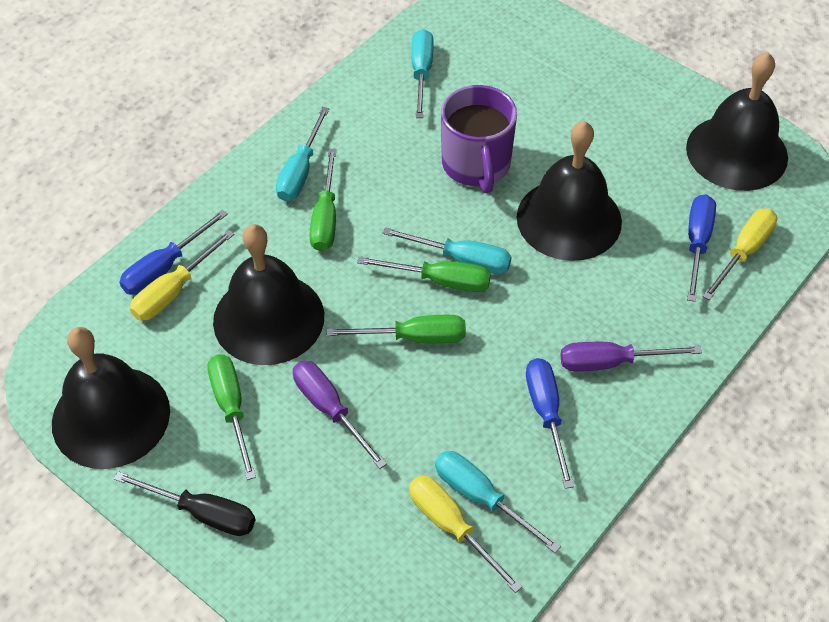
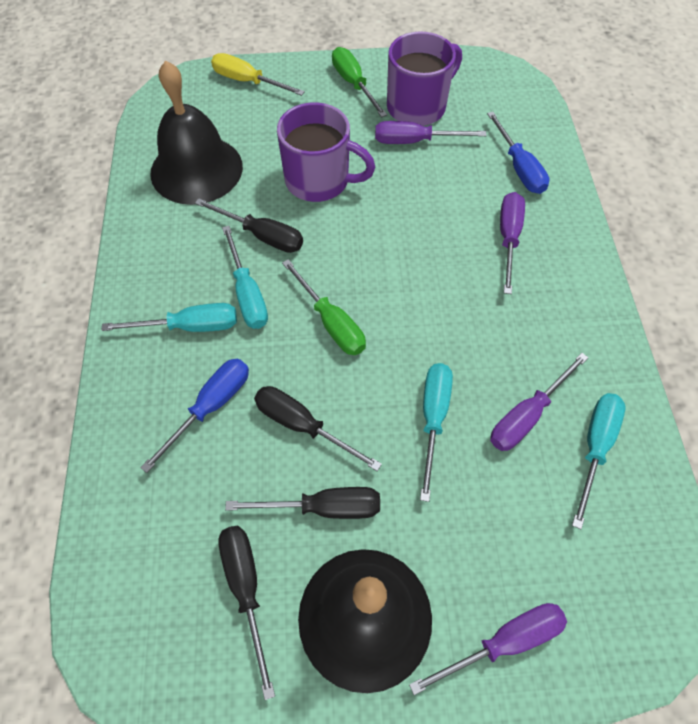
black bell: 4 -> 2
black screwdriver: 1 -> 4
blue screwdriver: 3 -> 2
green screwdriver: 4 -> 2
purple mug: 1 -> 2
purple screwdriver: 2 -> 4
yellow screwdriver: 3 -> 1

